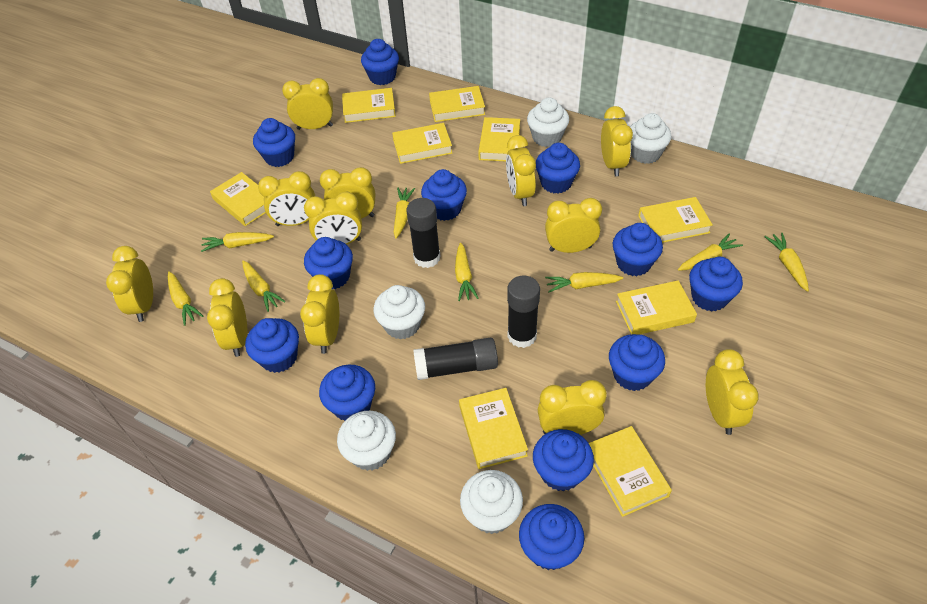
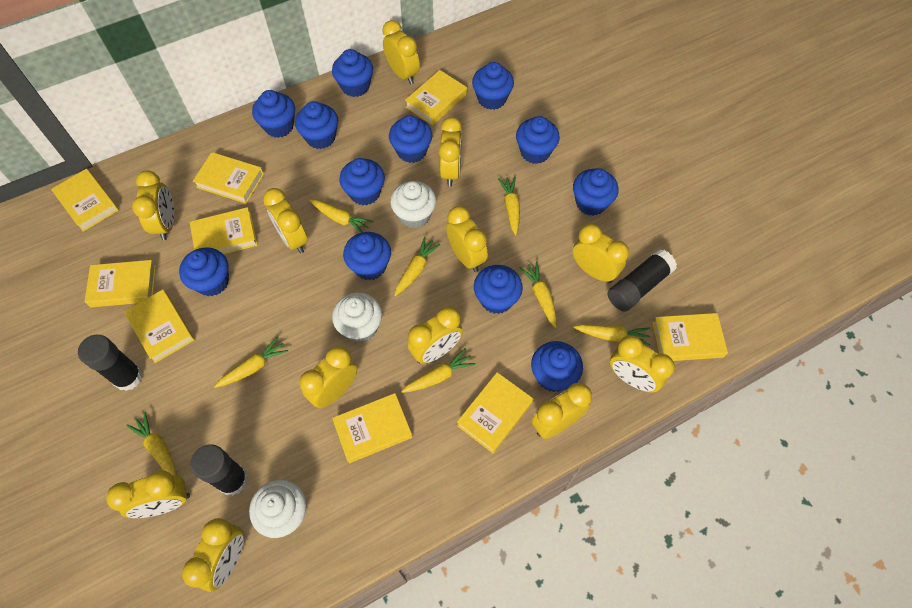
white cupcake: 5 -> 3

